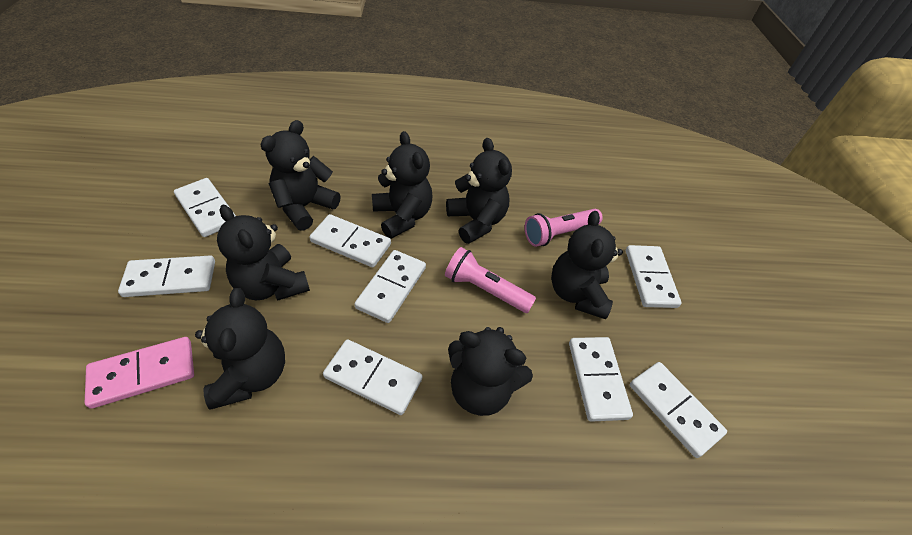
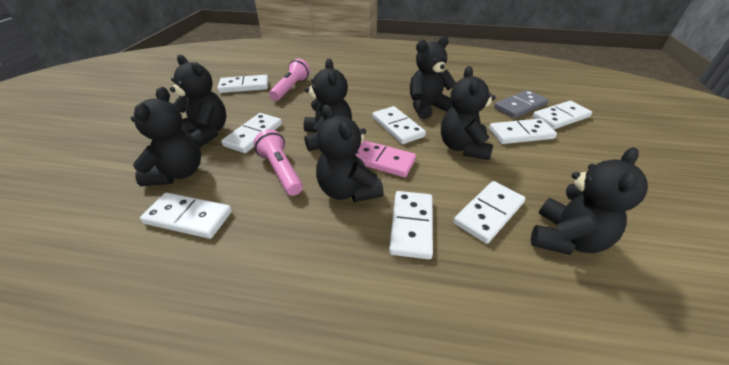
grey domino: 0 -> 1

